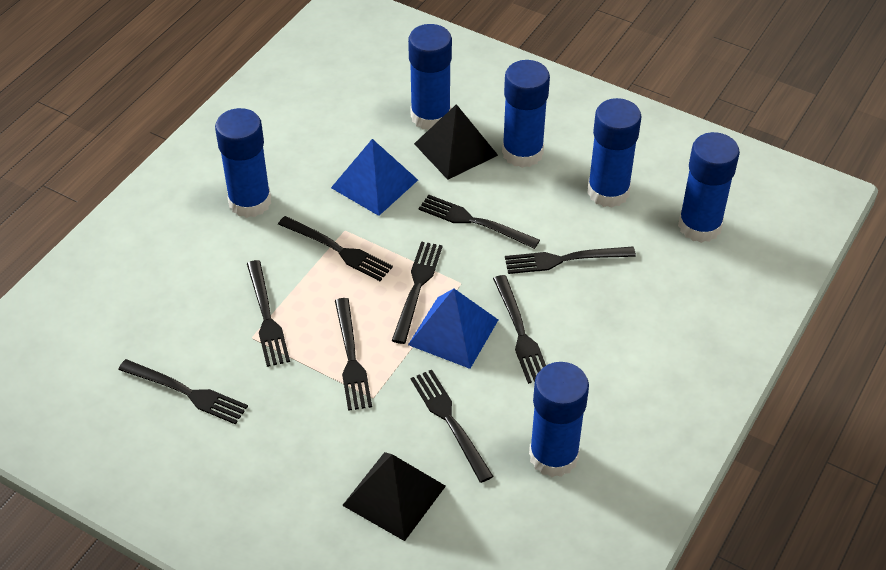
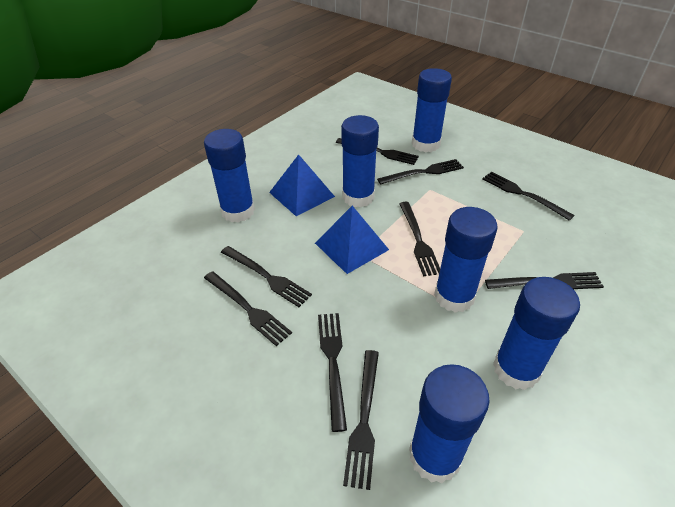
black pyramid: 2 -> 0

